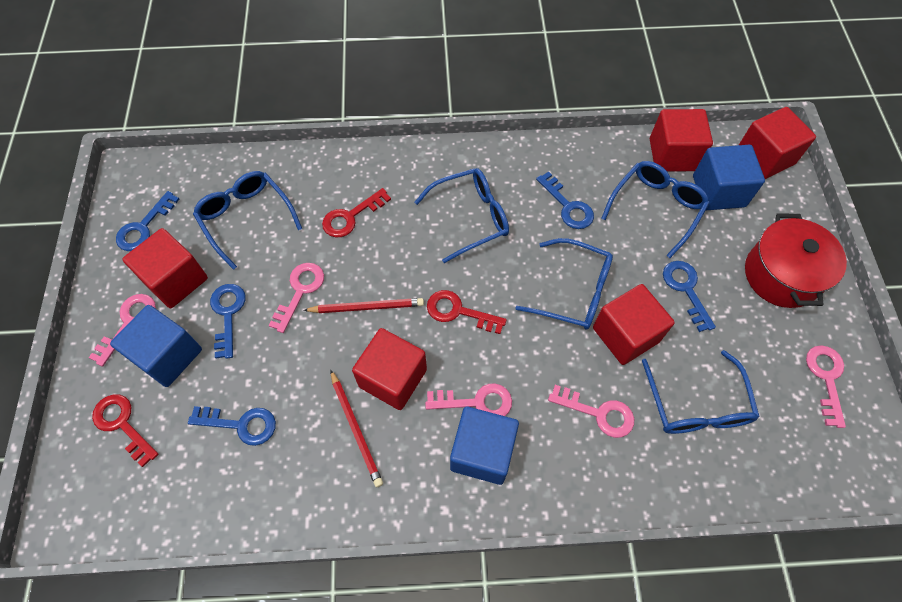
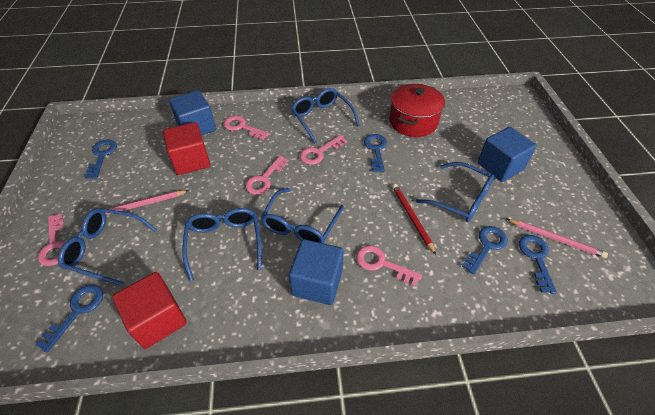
pink pencil: 0 -> 2
red cube: 5 -> 2
red key: 3 -> 0
red pencil: 2 -> 1

